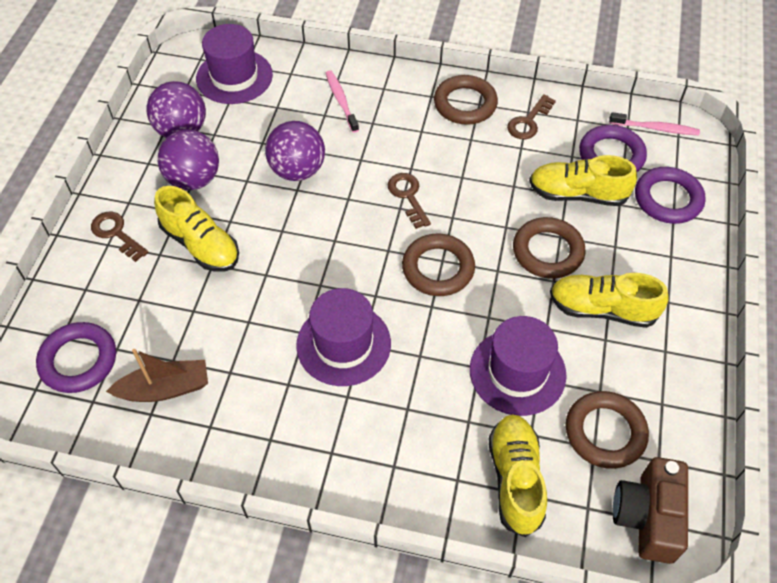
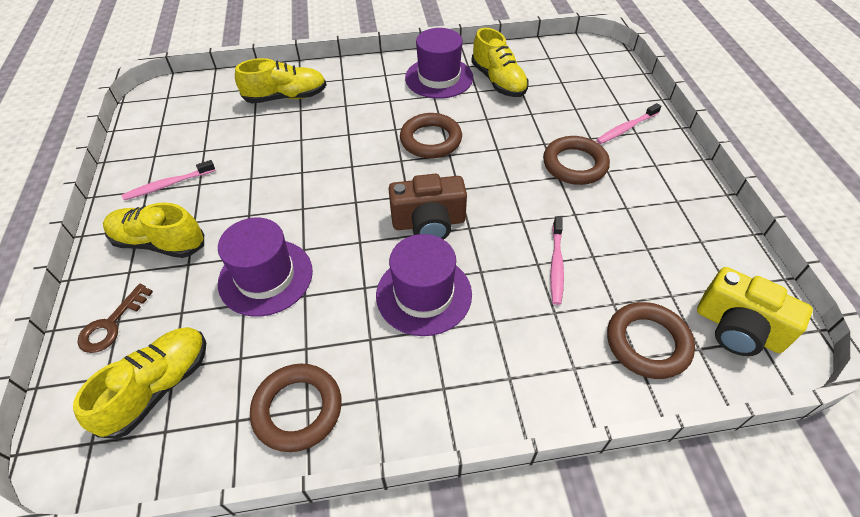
brown boat: 1 -> 0
brown key: 3 -> 1
pink toothbrush: 2 -> 3
purple ball: 3 -> 0
purple ring: 3 -> 0
yellow camera: 0 -> 1

